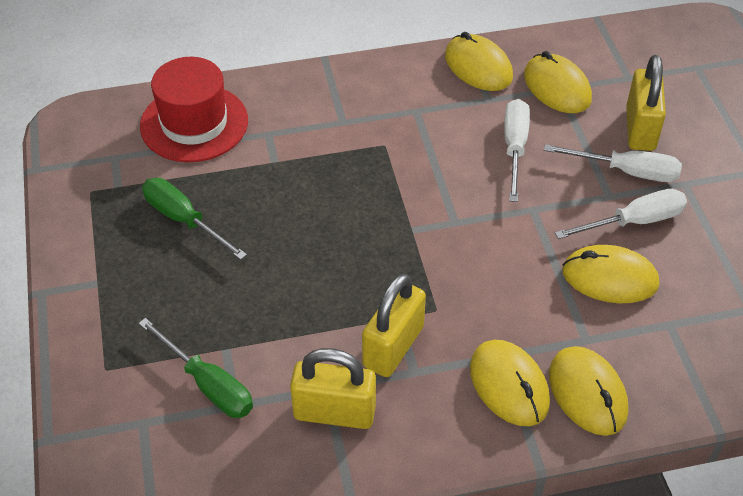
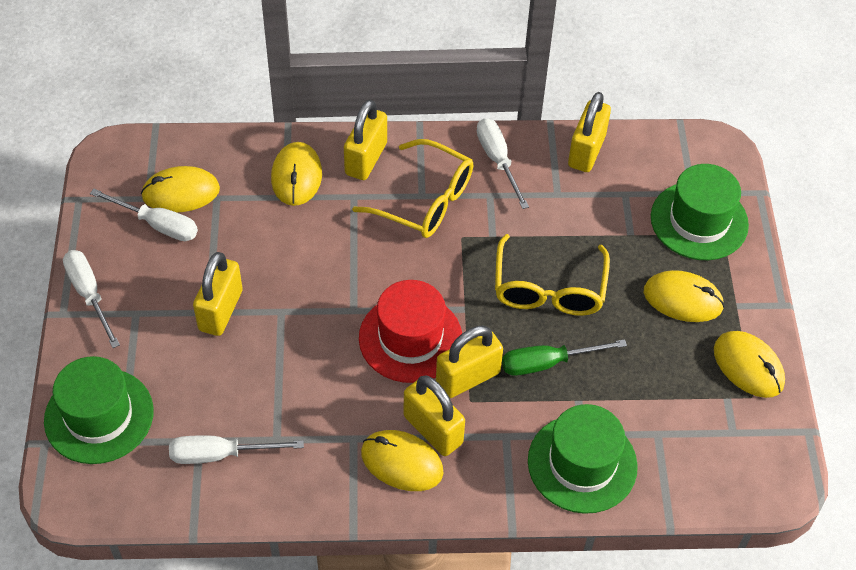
green hat: 0 -> 3
green screwdriver: 2 -> 1
white screwdriver: 3 -> 4
yellow glasses: 0 -> 2
yellow padlock: 3 -> 5

